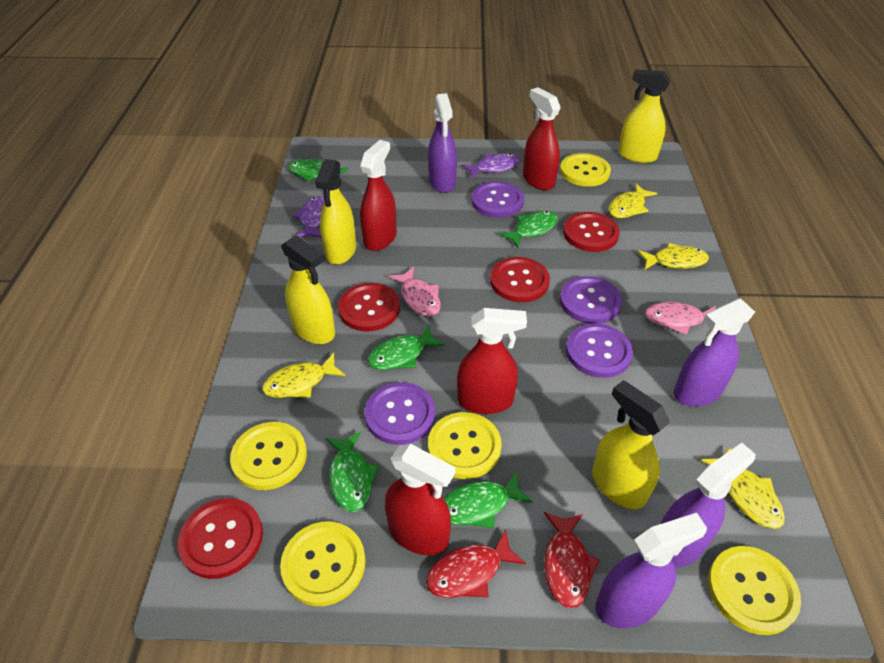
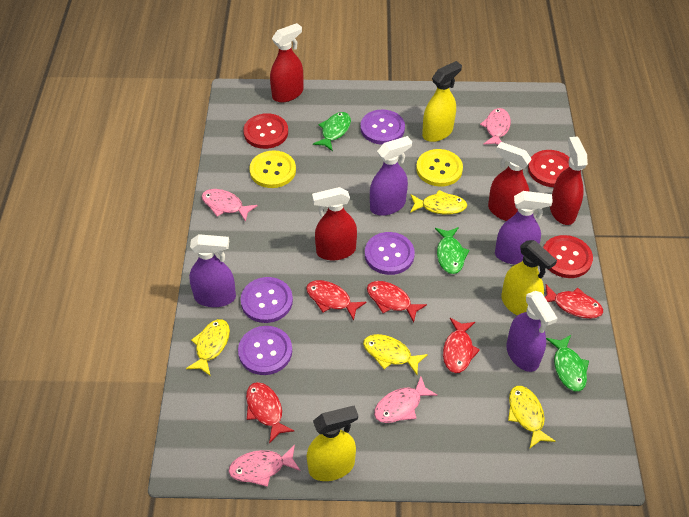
green fish: 5 -> 3
pink fish: 2 -> 4
purple fish: 2 -> 0
red button: 4 -> 3
red fish: 2 -> 5
yellow button: 5 -> 2
yellow spray bottle: 4 -> 3

